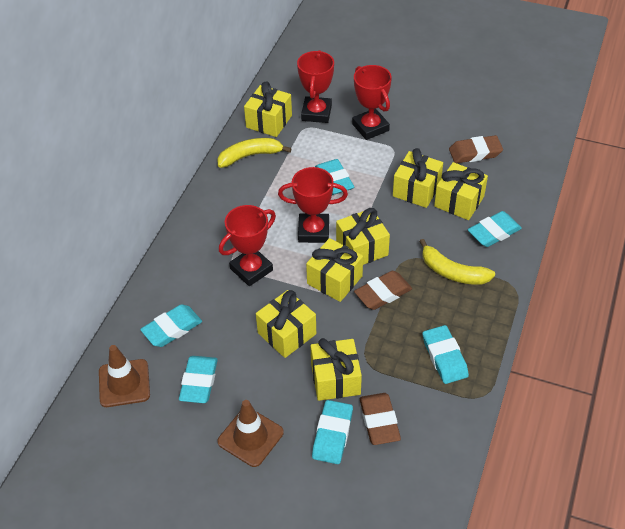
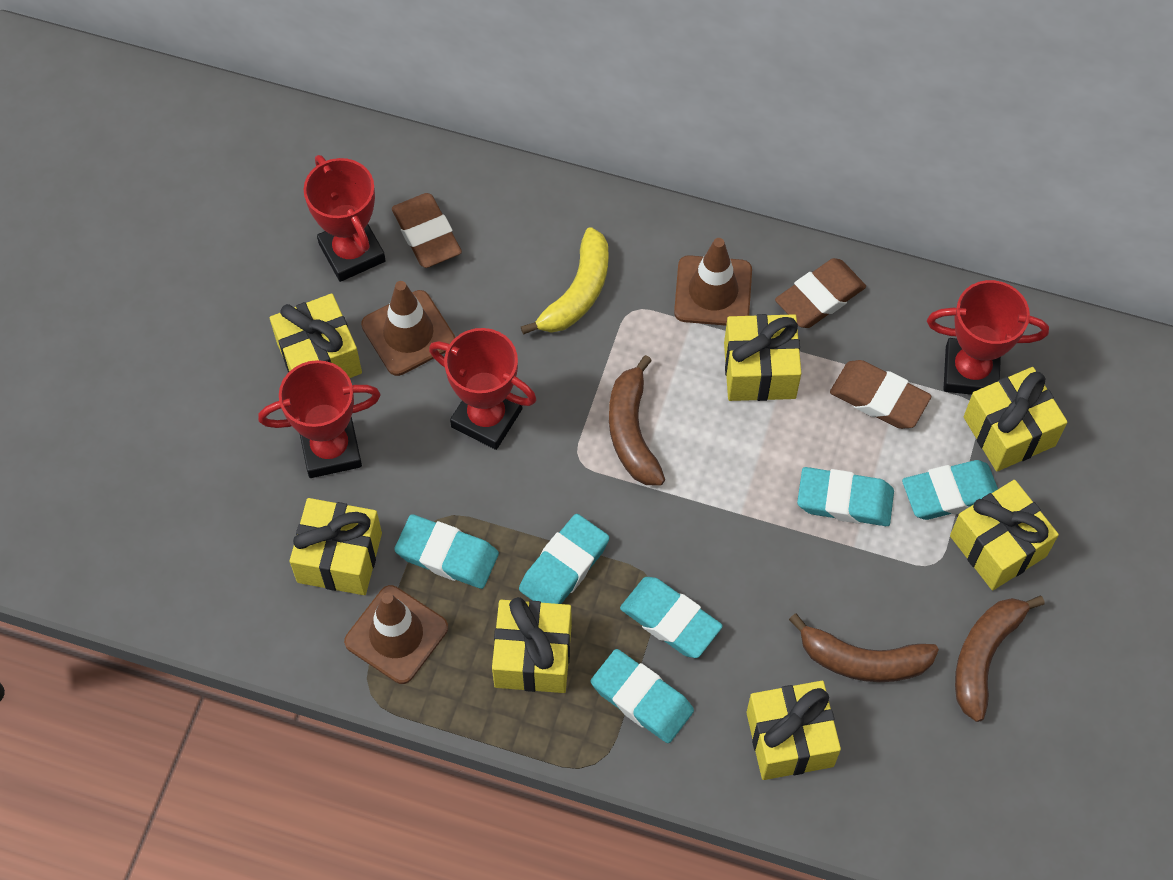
brown banana: 0 -> 3
brown traffic cone: 2 -> 3
yellow banana: 2 -> 1

